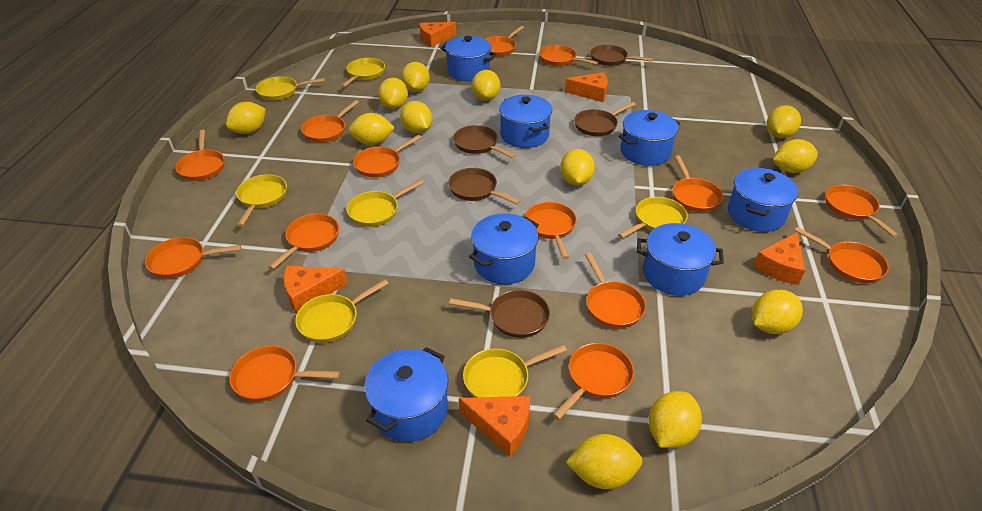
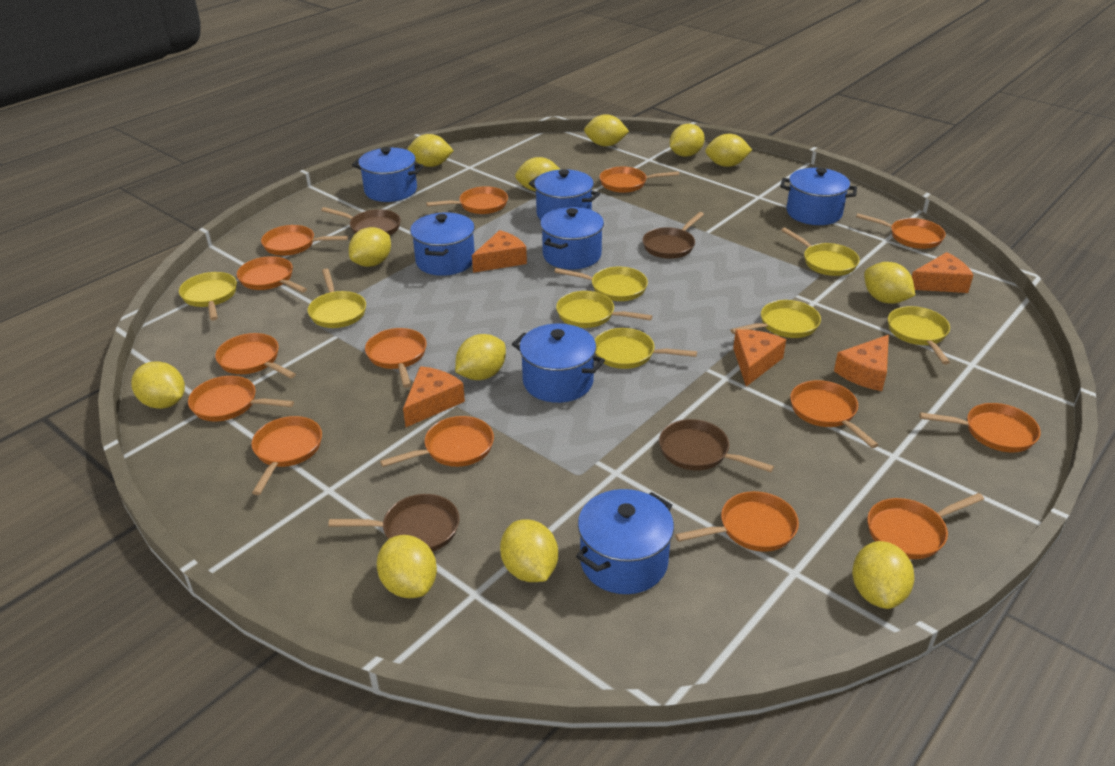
brown pan: 5 -> 4
yellow pan: 7 -> 8

